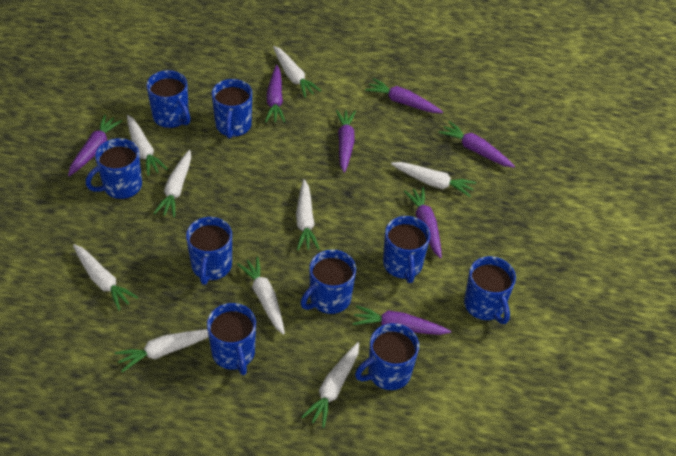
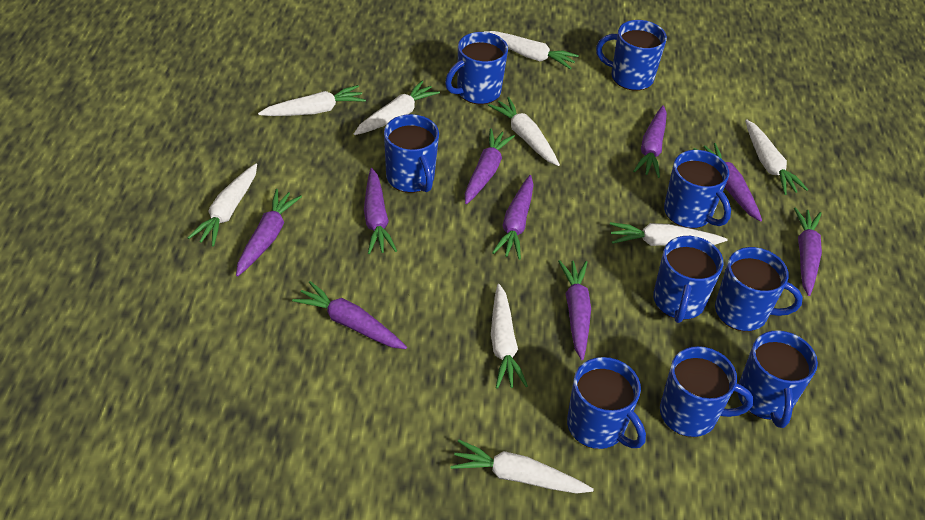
purple carrot: 7 -> 9

